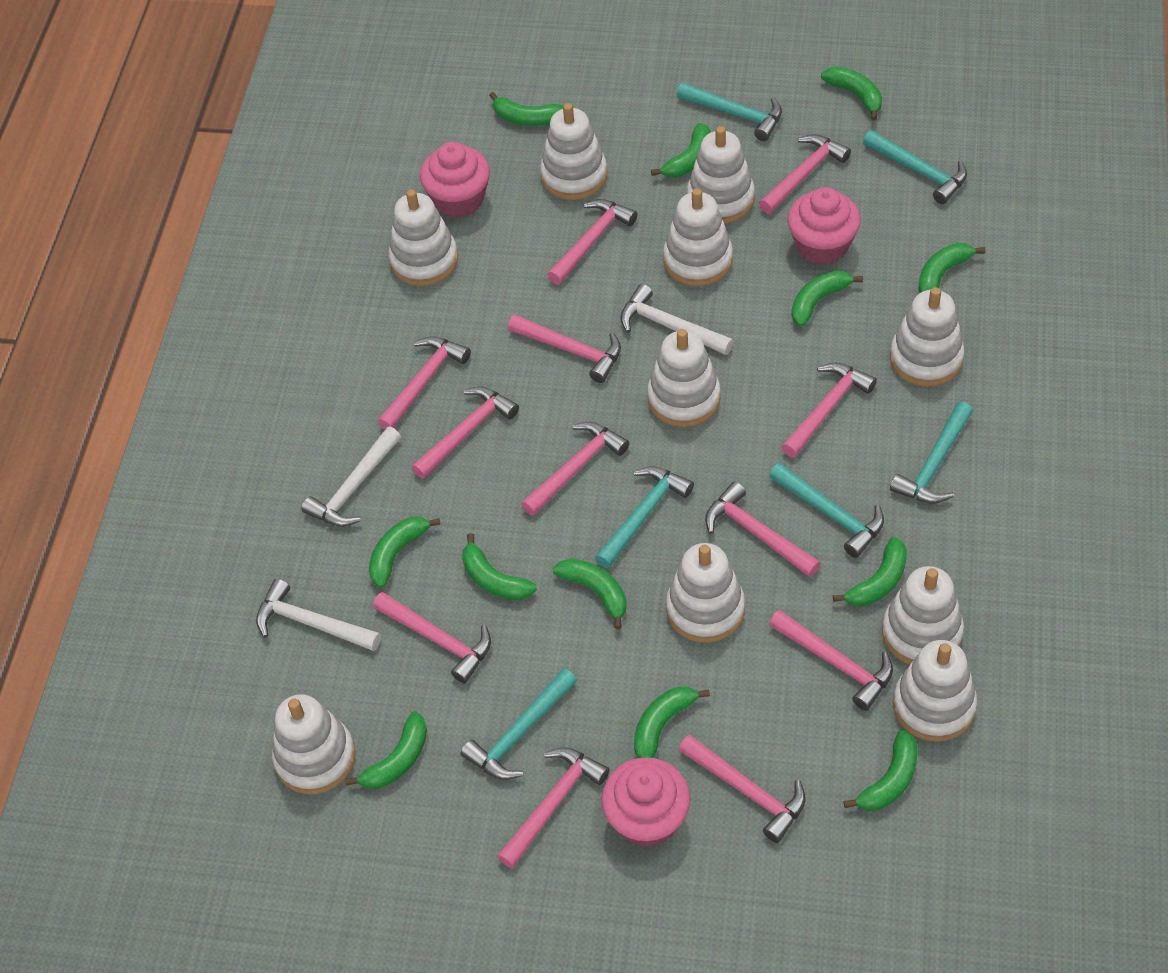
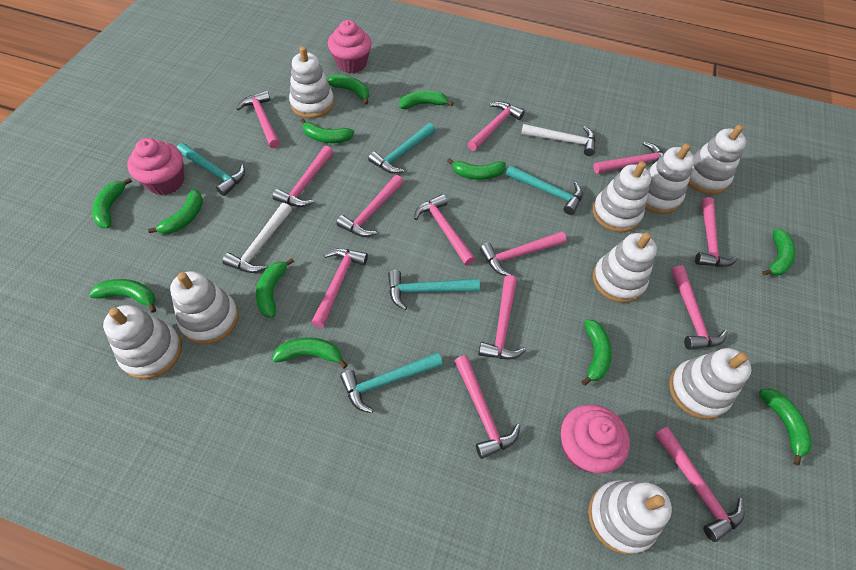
pink hammer: 12 -> 13
turquoise hammer: 6 -> 5
white hammer: 3 -> 2
white stacking toy: 10 -> 9

